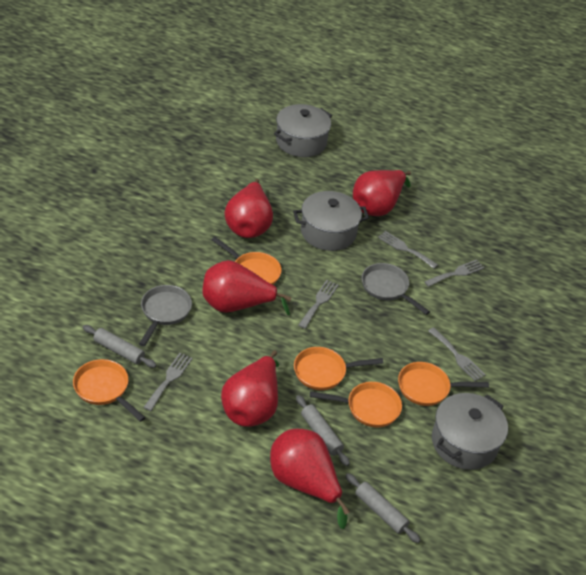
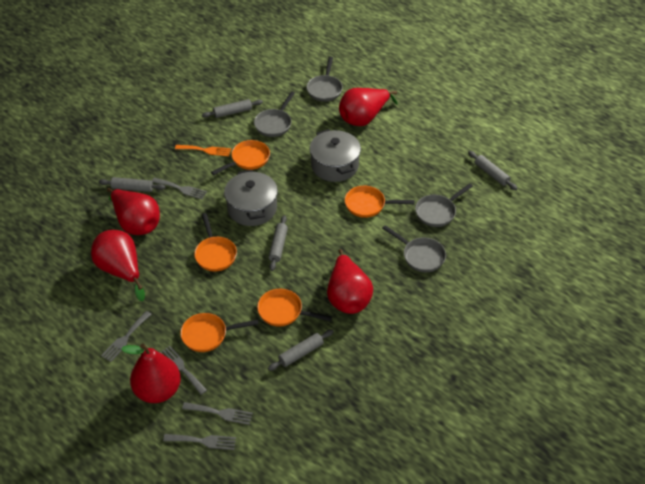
grey pan: 2 -> 4
grey pot: 3 -> 2
grey rolling pin: 3 -> 5
orange fork: 0 -> 1

